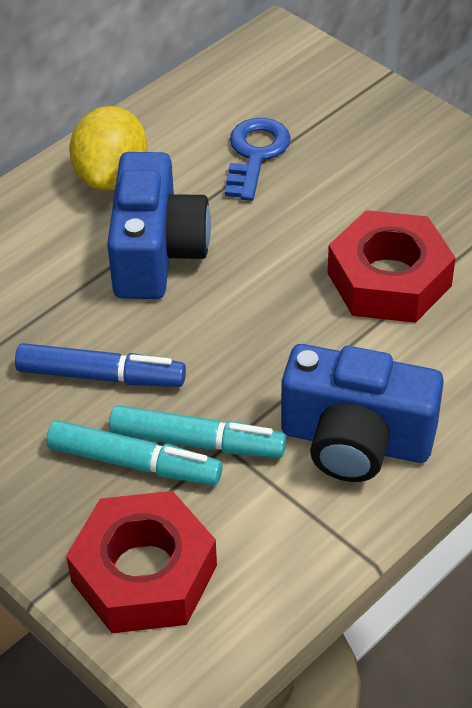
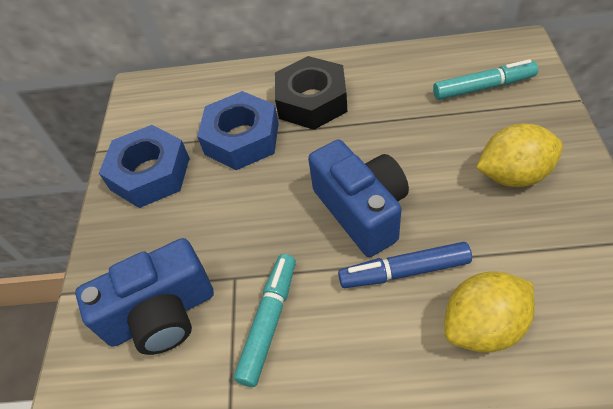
black nut: 0 -> 1
blue key: 1 -> 0
blue nut: 0 -> 2
red nut: 2 -> 0
yellow lemon: 1 -> 2

